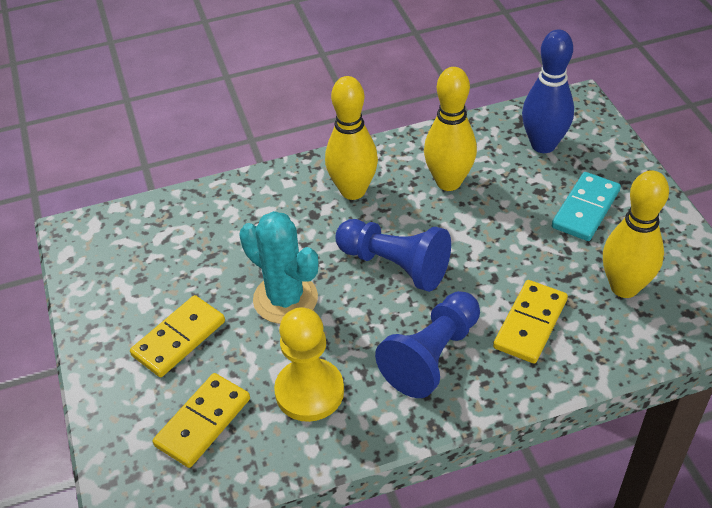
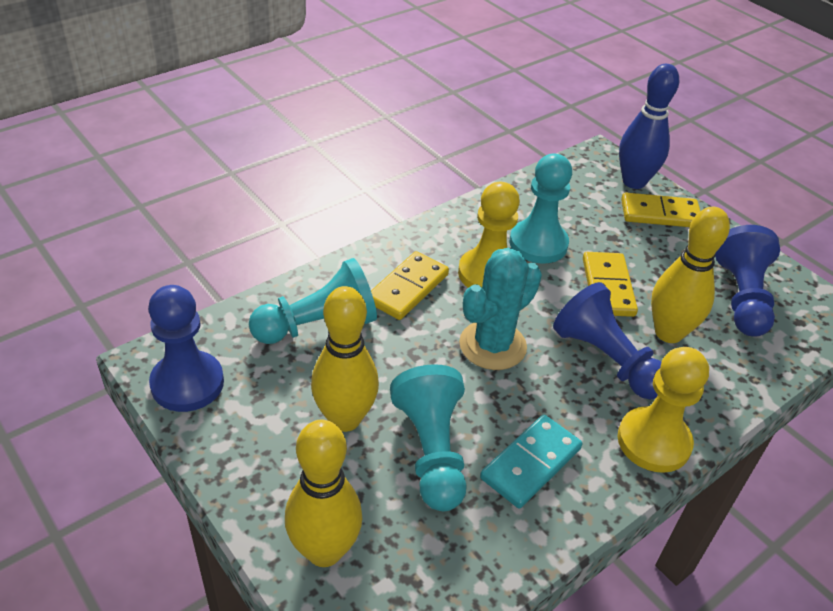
blue pawn: 2 -> 3
turquoise pawn: 0 -> 3
yellow pawn: 1 -> 2

